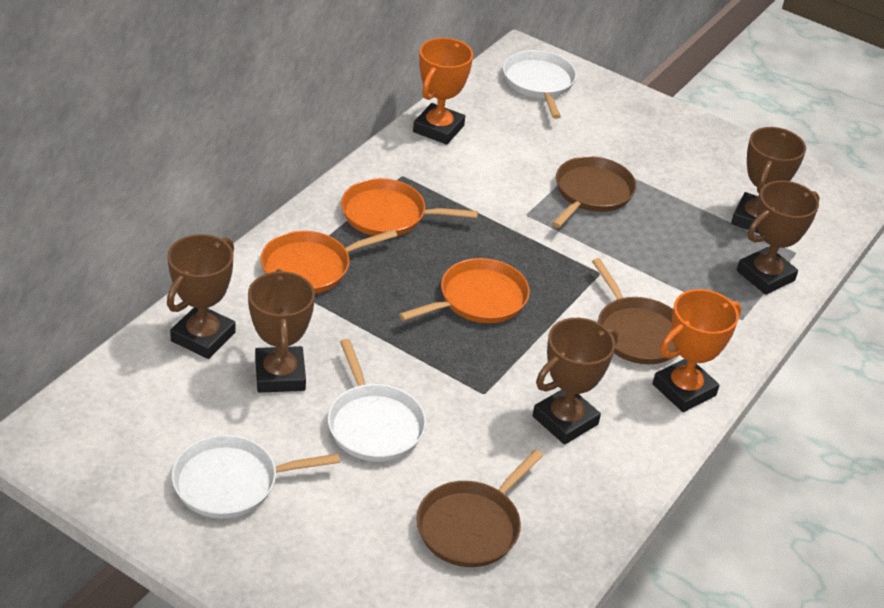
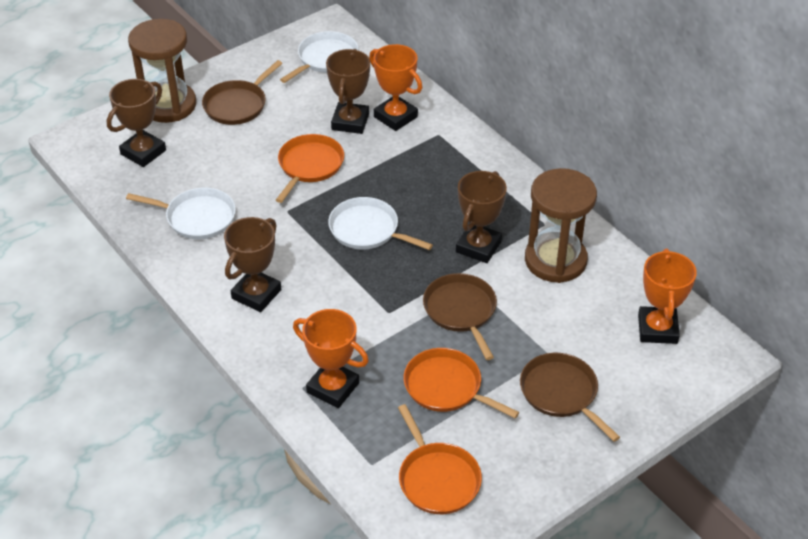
brown hourglass: 0 -> 2
brown trophy: 5 -> 4
orange trophy: 2 -> 3

